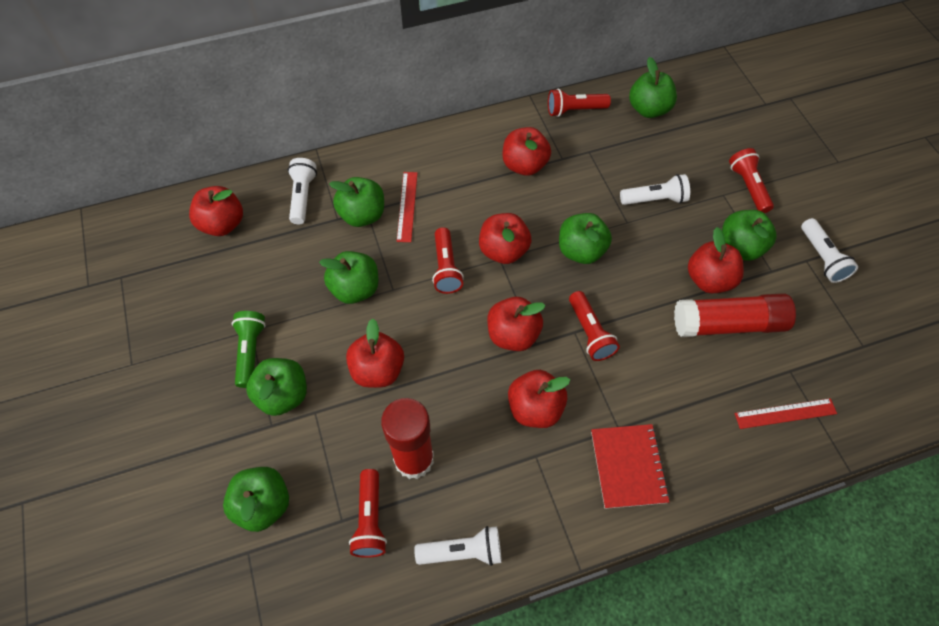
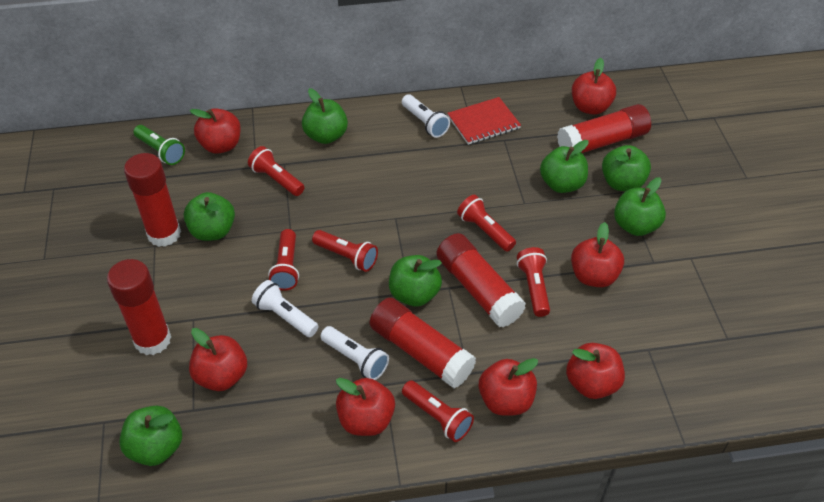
red flashlight: 5 -> 6
red glue stick: 2 -> 5
red ruler: 2 -> 0
white flashlight: 4 -> 3

